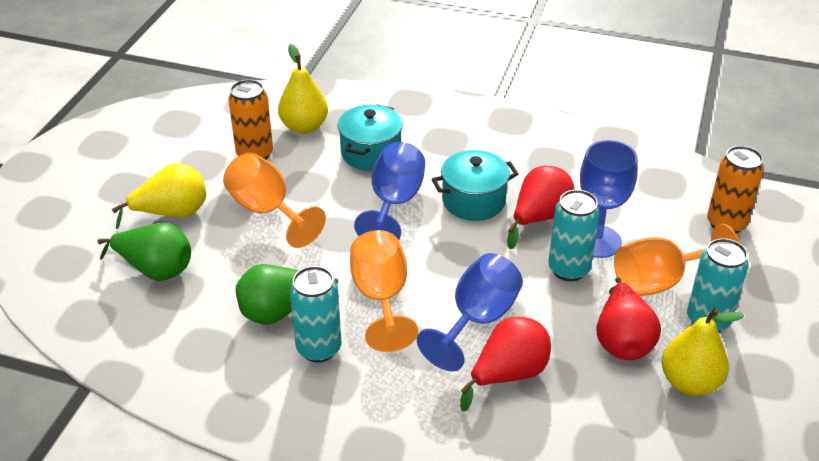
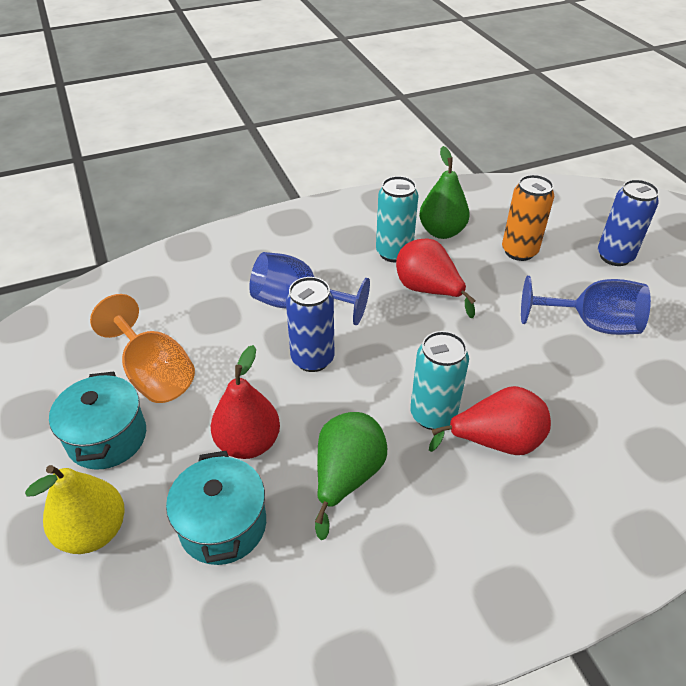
blue can: 0 -> 2
blue goblet: 3 -> 2
orange can: 2 -> 1
orange goblet: 3 -> 1
turquoise can: 3 -> 2
yellow pear: 3 -> 1

